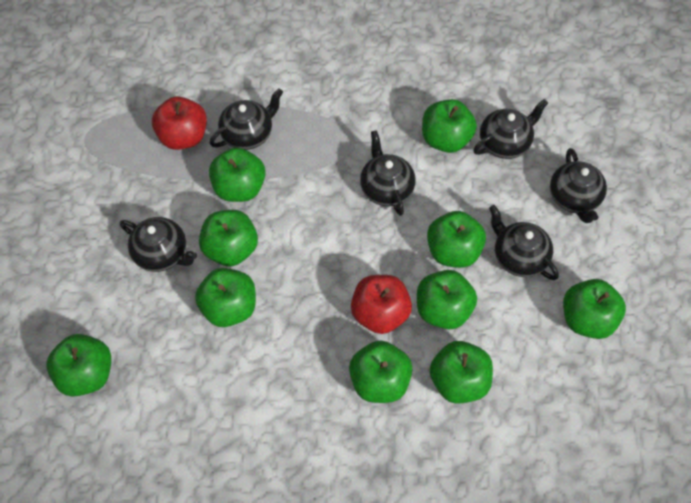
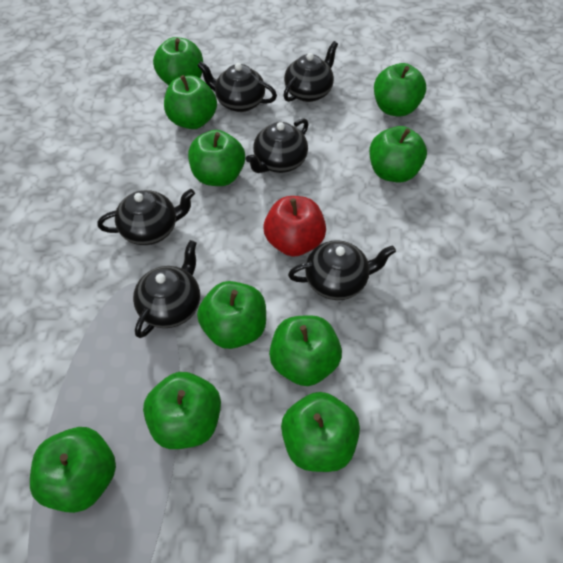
red apple: 2 -> 1

